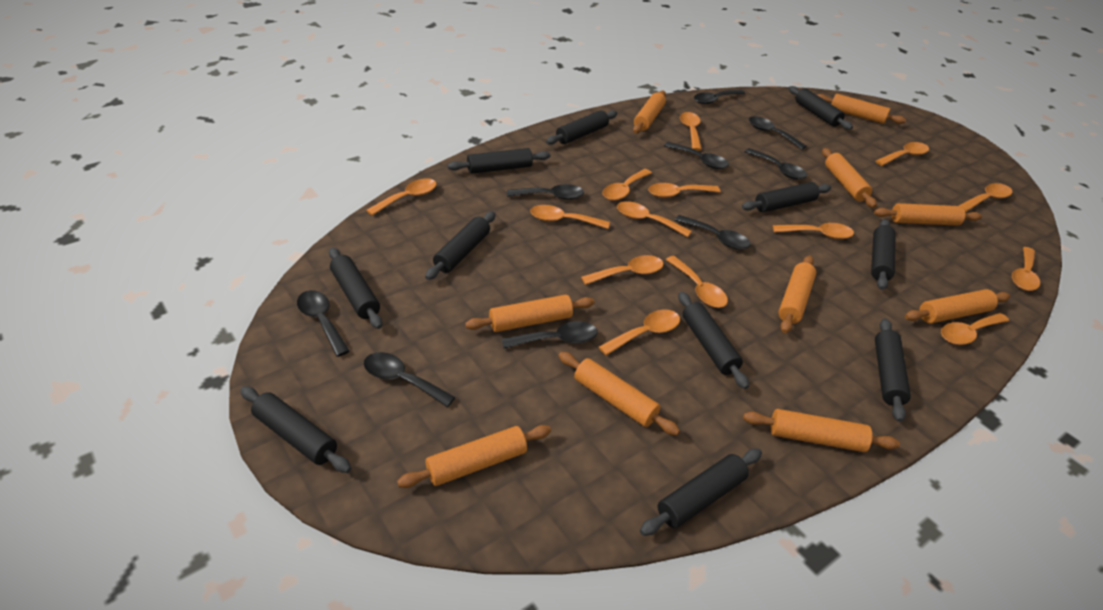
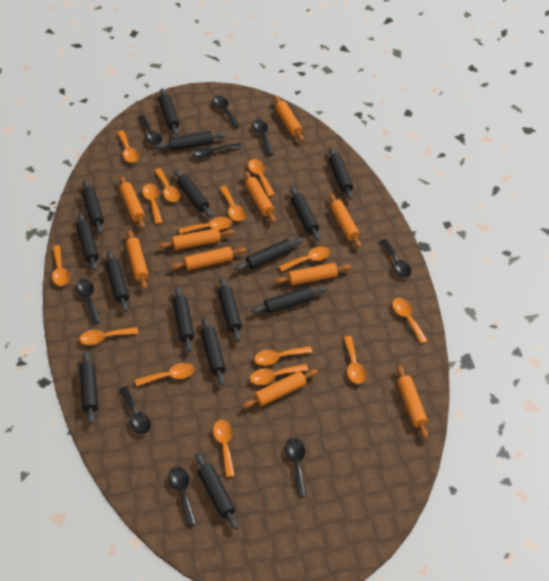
black rolling pin: 11 -> 15
orange spoon: 14 -> 15

